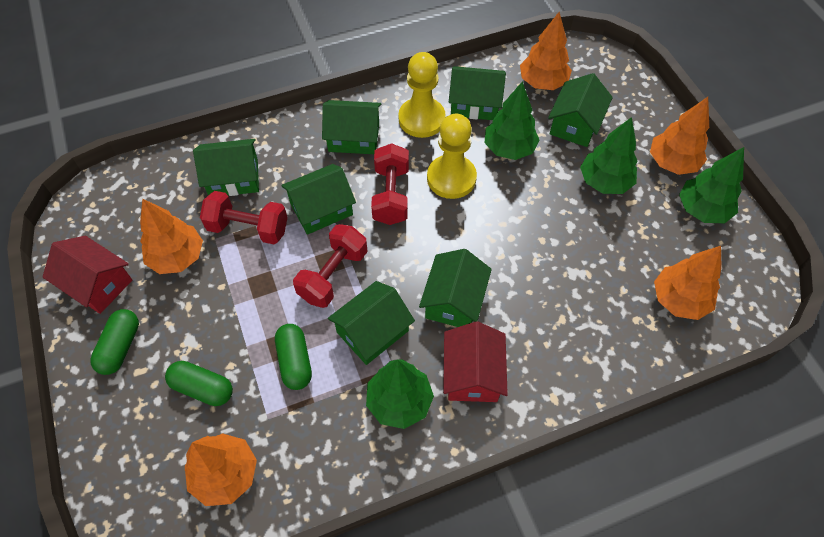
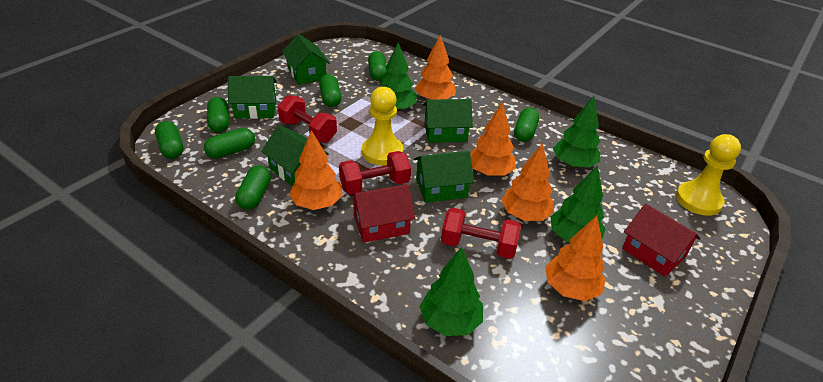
green capsule: 3 -> 7
green house: 7 -> 5

